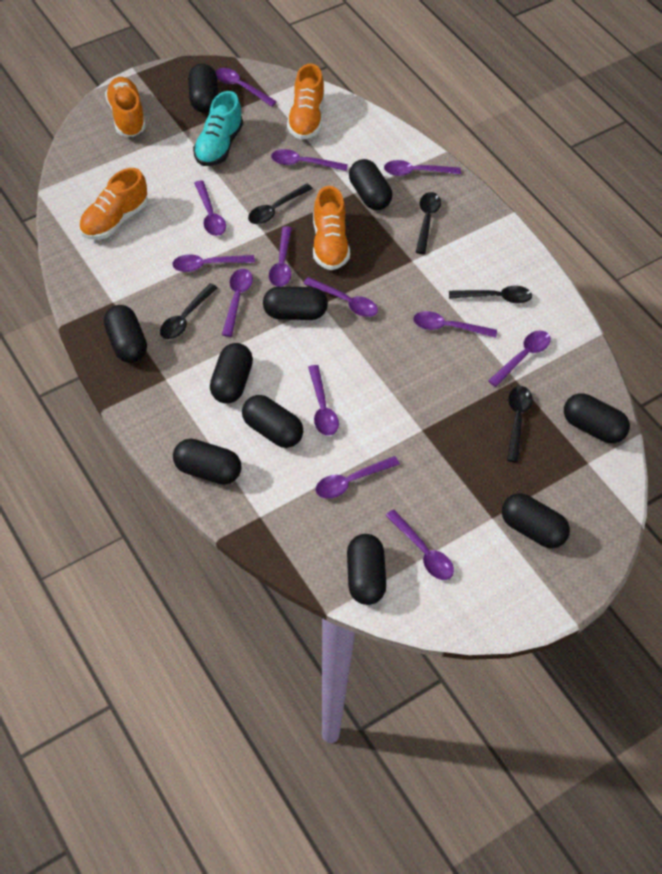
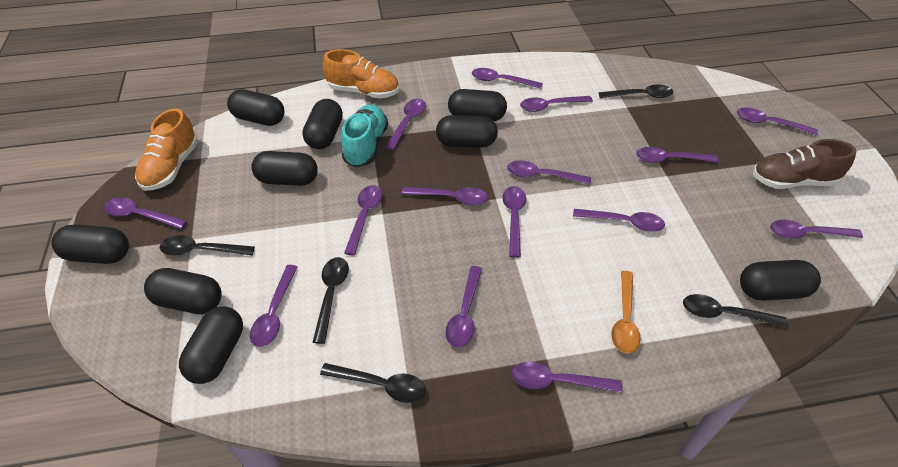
black capsule: 10 -> 9
brown shoe: 0 -> 1
orange shoe: 4 -> 2
orange spoon: 0 -> 1
purple spoon: 13 -> 15

